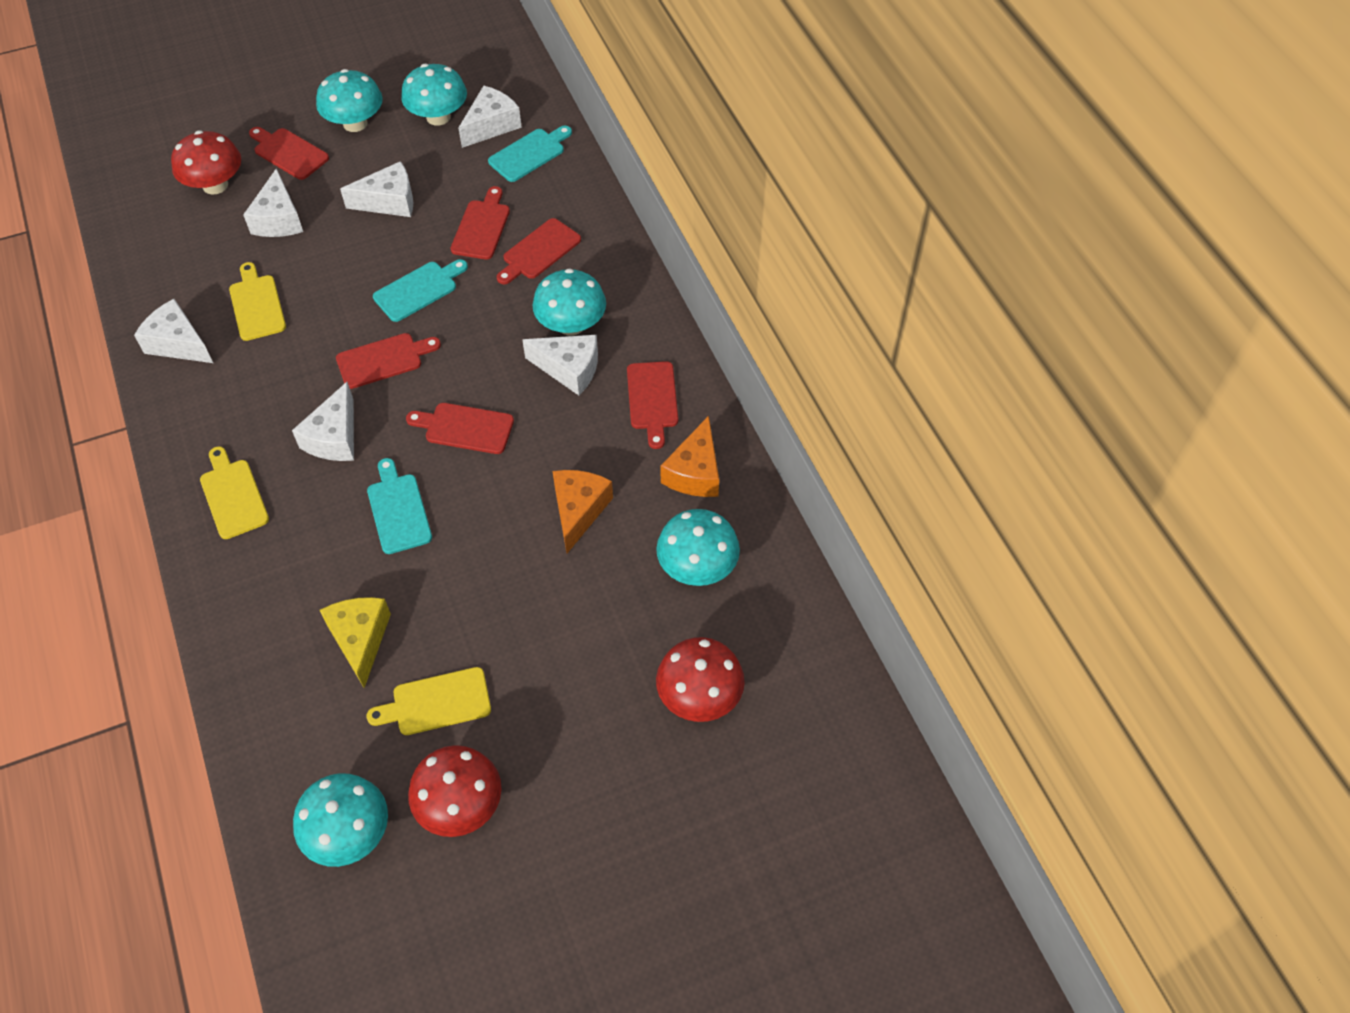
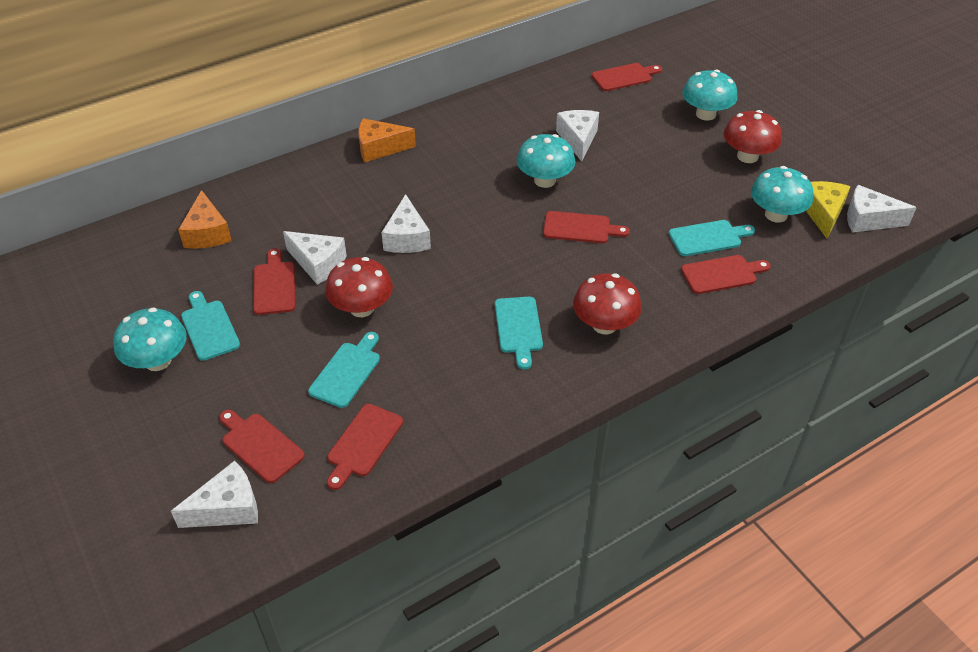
turquoise cutting board: 3 -> 4
turquoise mushroom: 5 -> 4
white cheese: 6 -> 5
yellow cutting board: 3 -> 0

